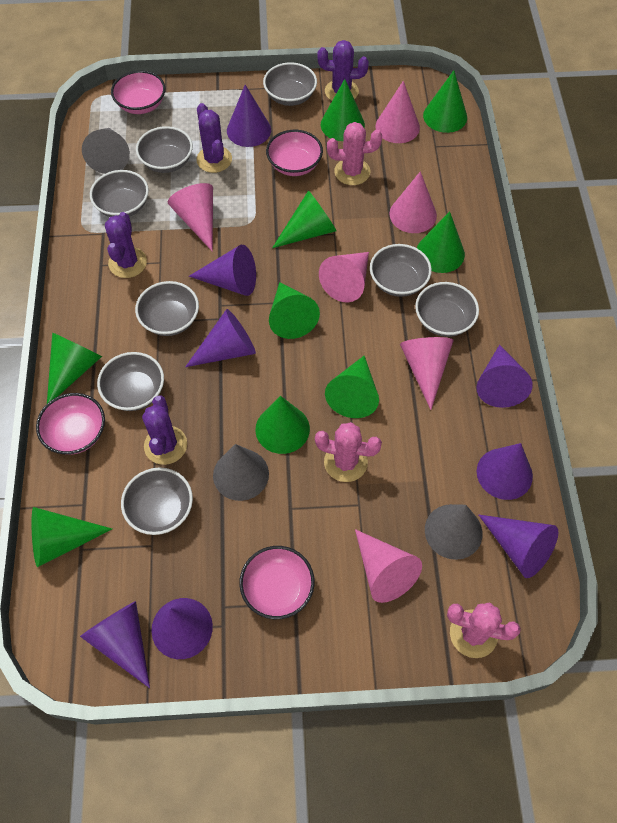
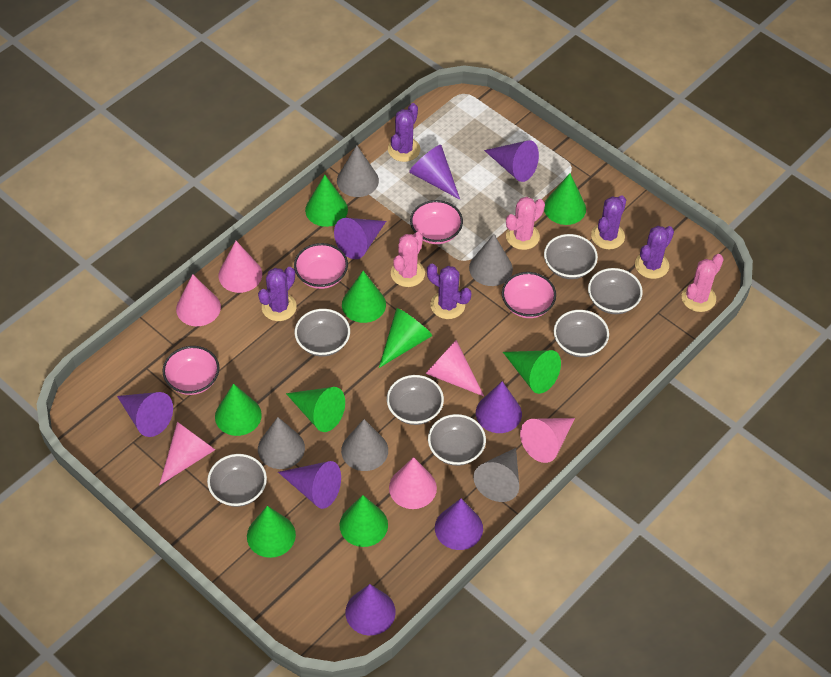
grey bowl: 8 -> 7
grey cone: 3 -> 5
purple cactus: 4 -> 5

